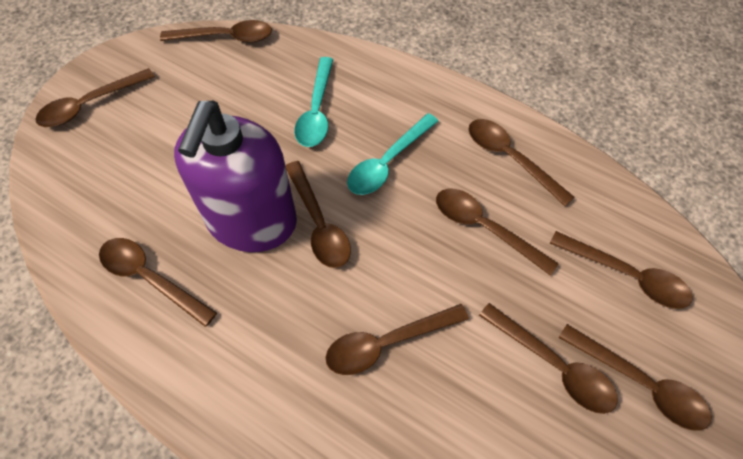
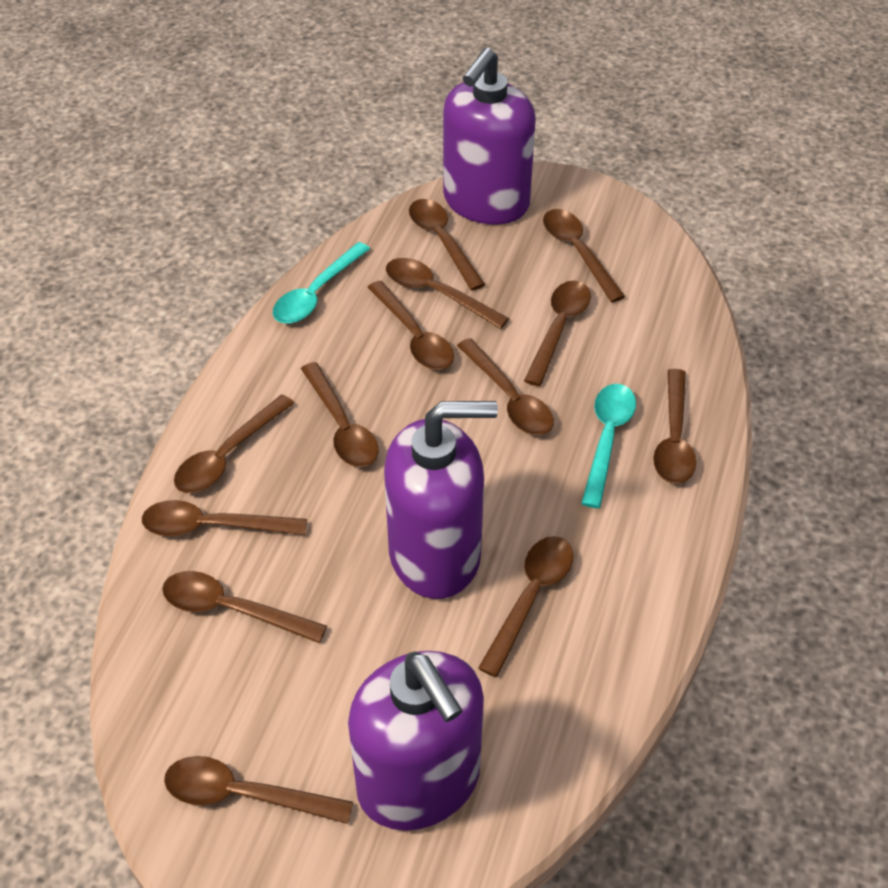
brown spoon: 10 -> 13
purple soap dispenser: 1 -> 3

